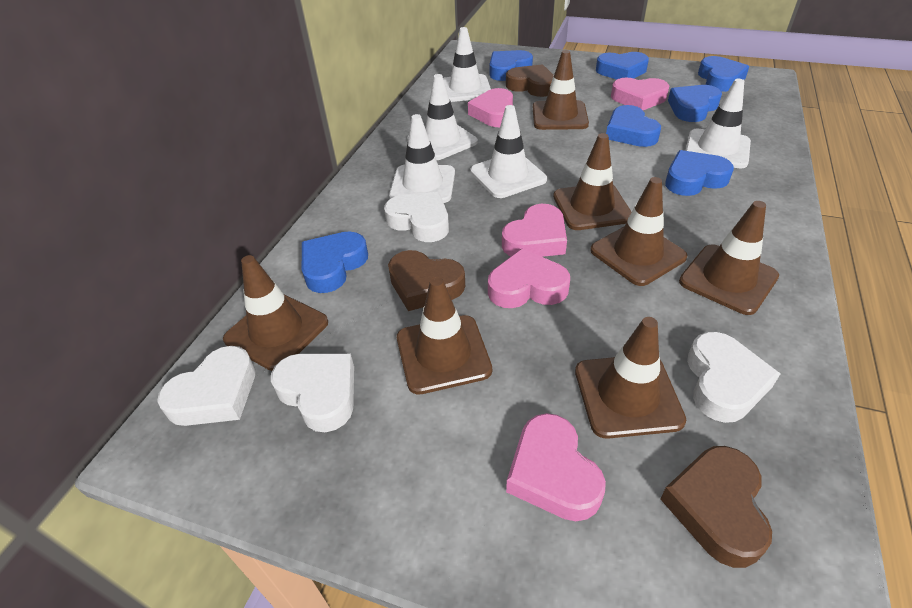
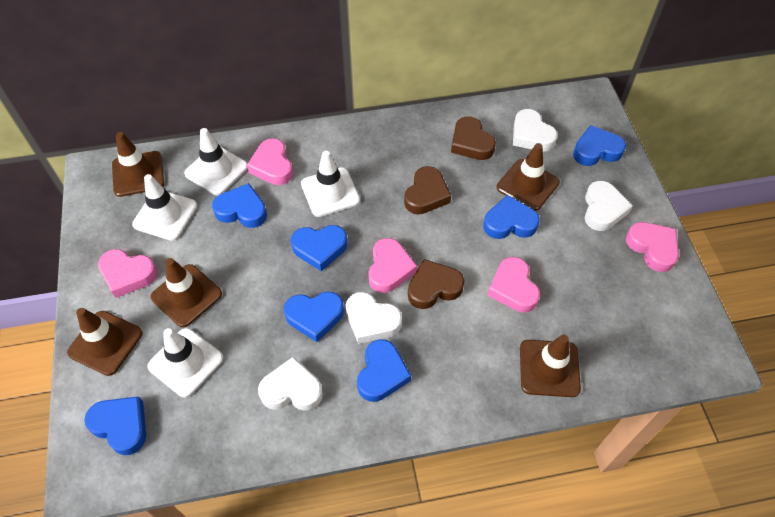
brown traffic cone: 7 -> 5
white traffic cone: 5 -> 4

